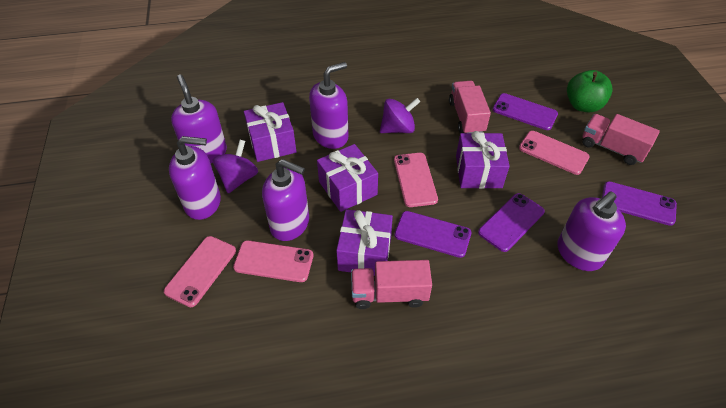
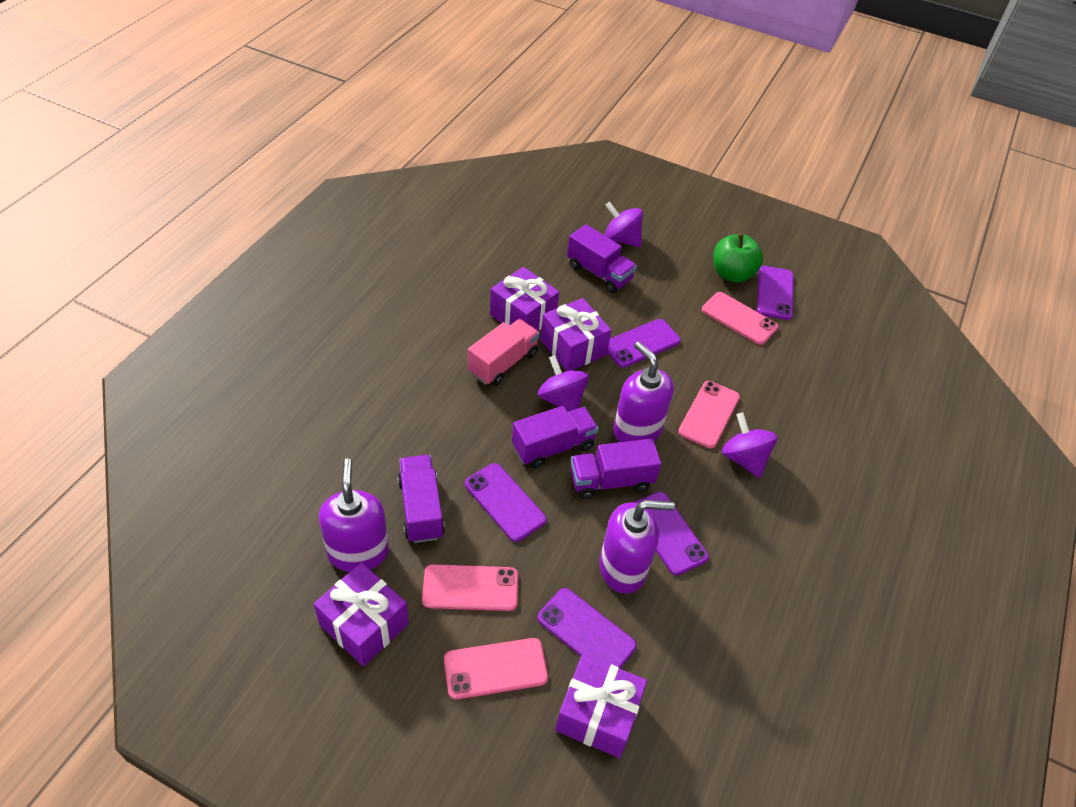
pink truck: 3 -> 1
purple phone: 4 -> 5
purple soap dispenser: 5 -> 3
purple spinning top: 2 -> 3
purple truck: 0 -> 4

